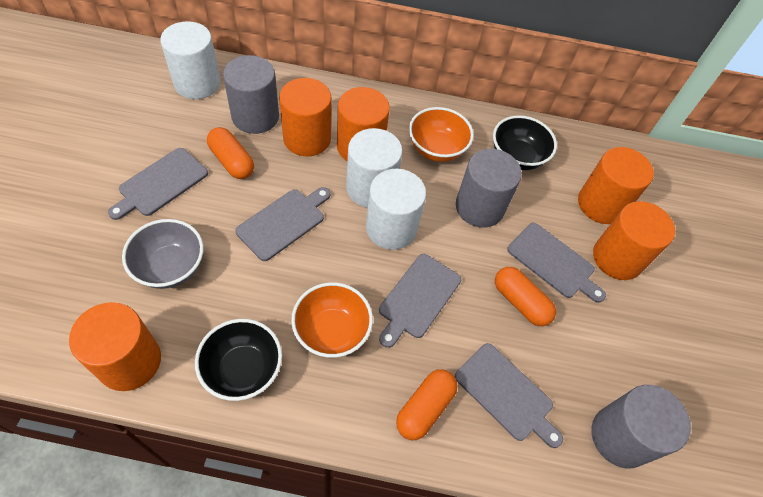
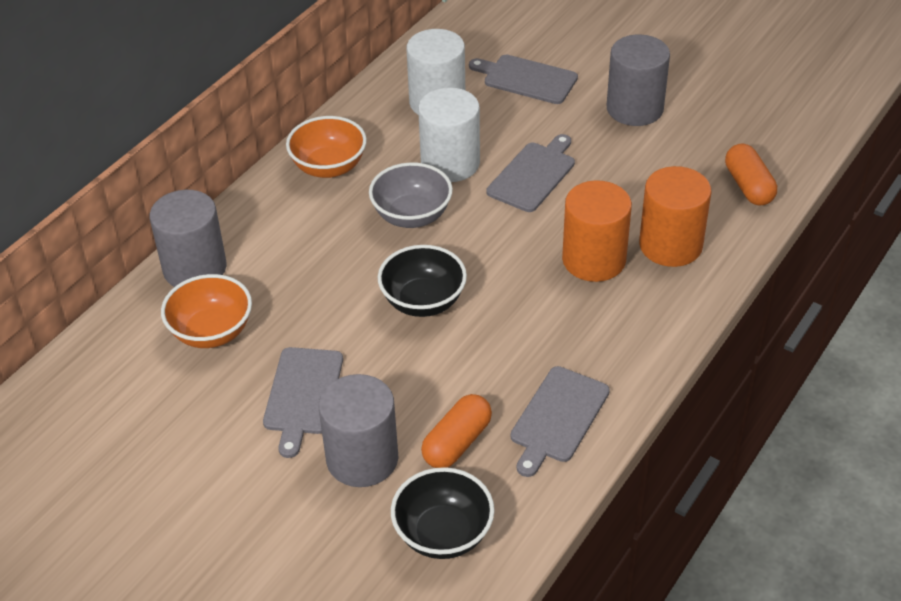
grey cutting board: 5 -> 4
orange capsule: 3 -> 2
orange cylinder: 5 -> 2
white cylinder: 3 -> 2

